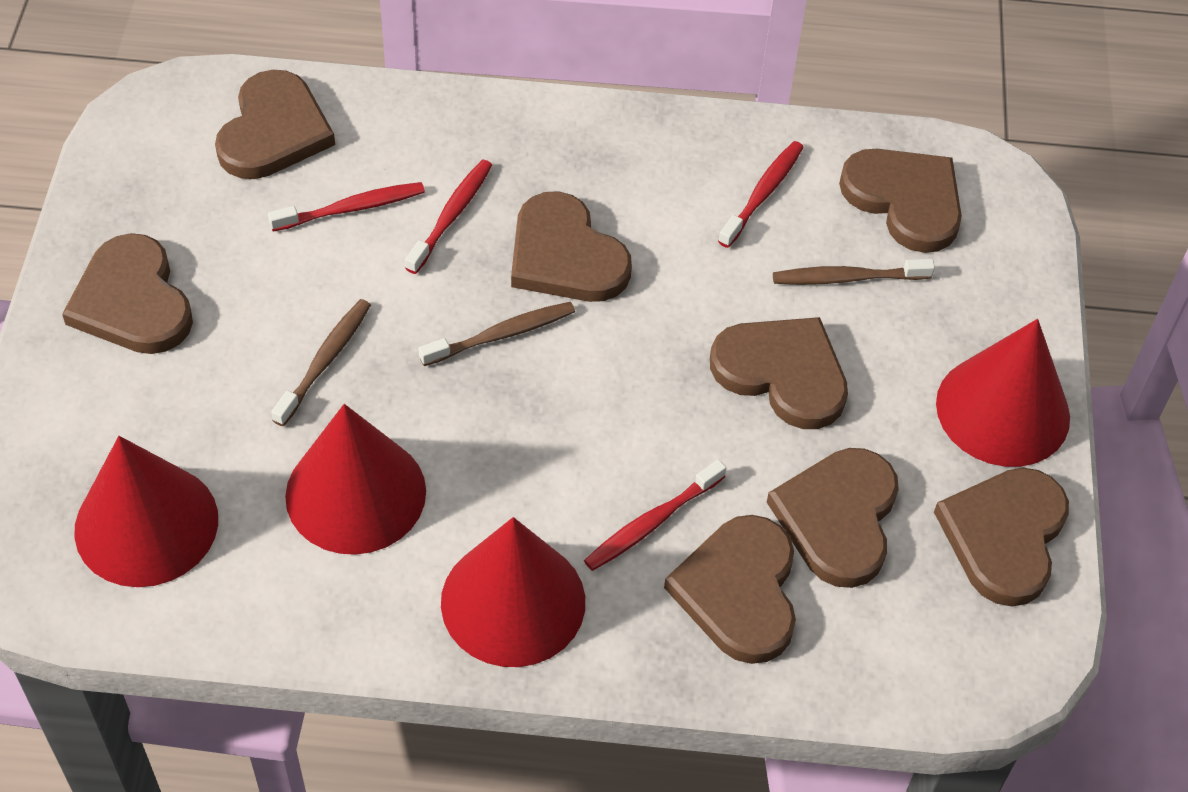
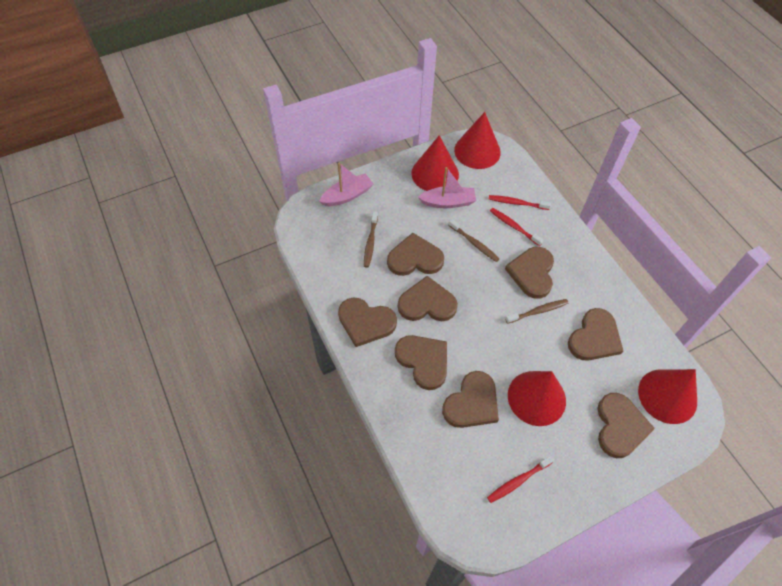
pink boat: 0 -> 2
red toothbrush: 4 -> 3

